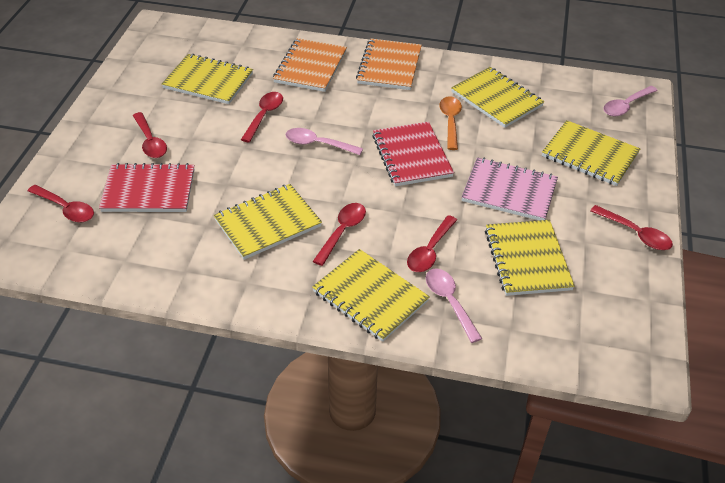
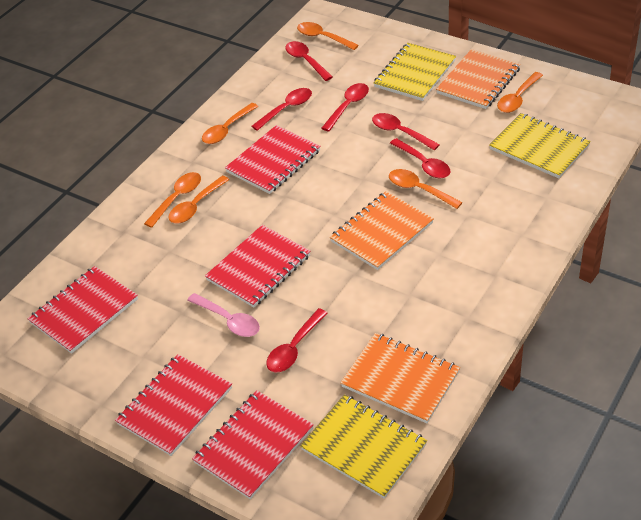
orange notebook: 2 -> 3
orange spoon: 1 -> 6
pink notebook: 1 -> 0
pink spoon: 3 -> 1
red notebook: 2 -> 5
yellow notebook: 6 -> 3

